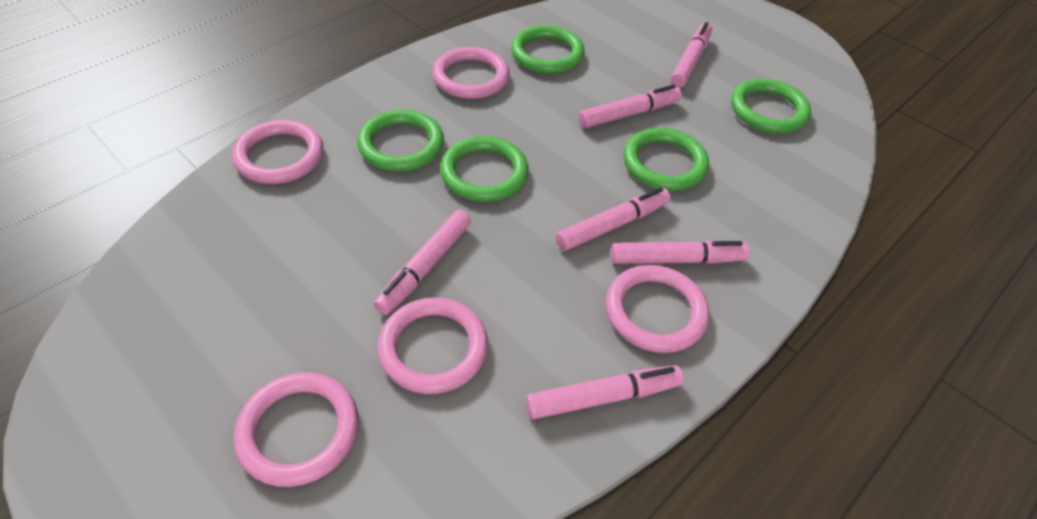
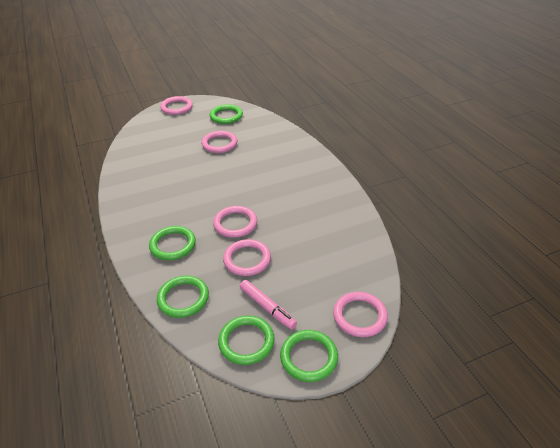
pink marker: 6 -> 1

